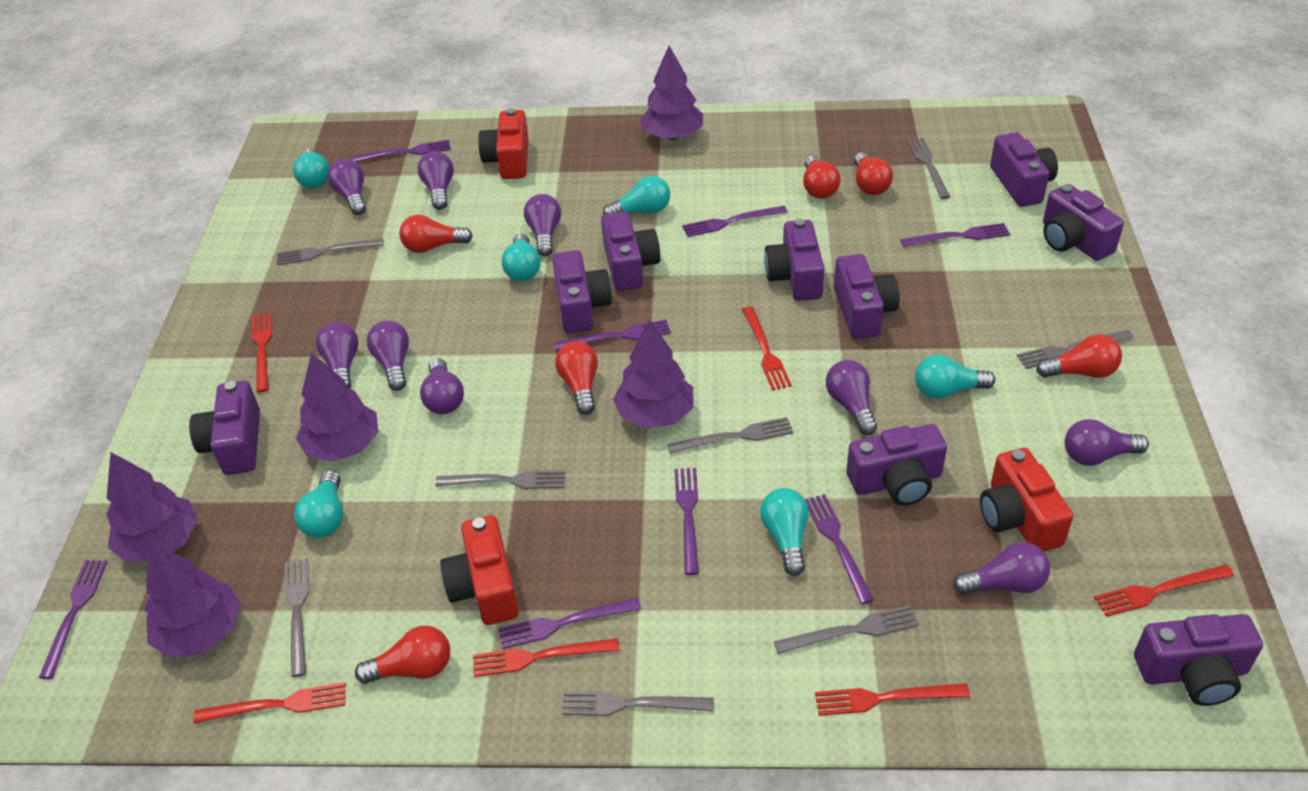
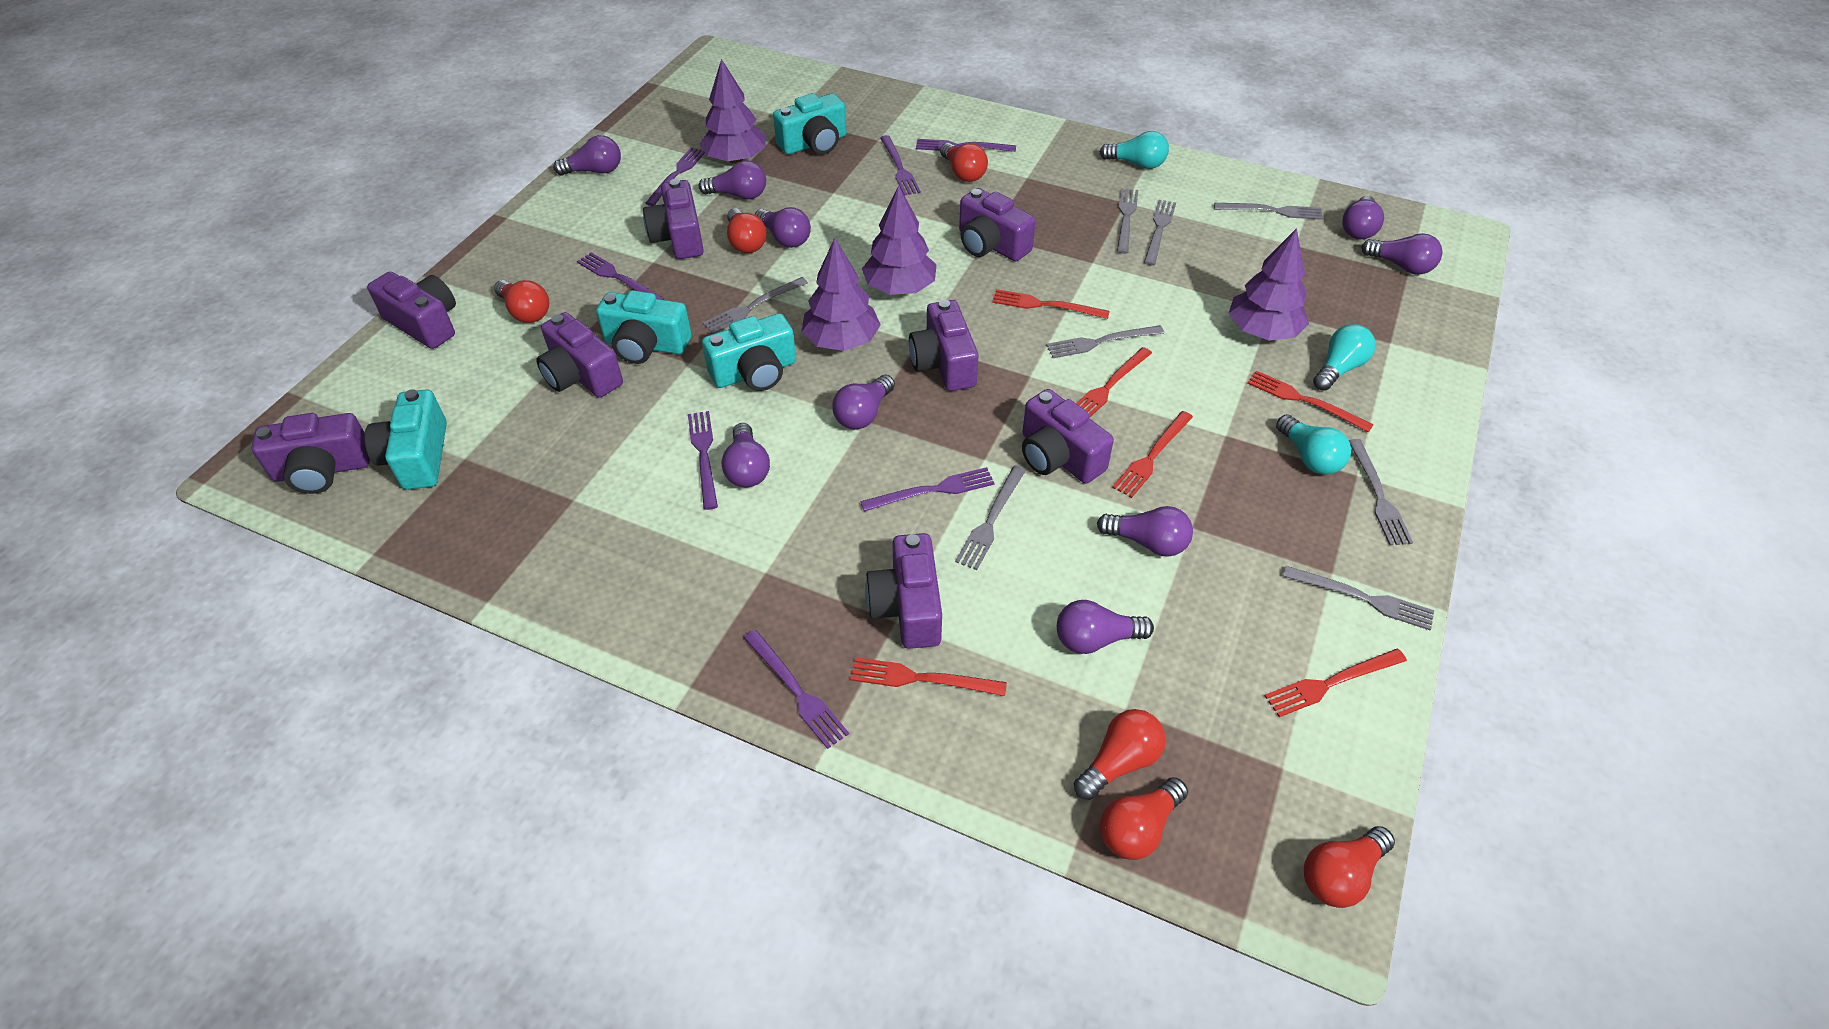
purple camera: 9 -> 8
purple fork: 8 -> 7
purple tree: 5 -> 4
red camera: 3 -> 0
turquoise camera: 0 -> 4
turquoise light bulb: 6 -> 3

